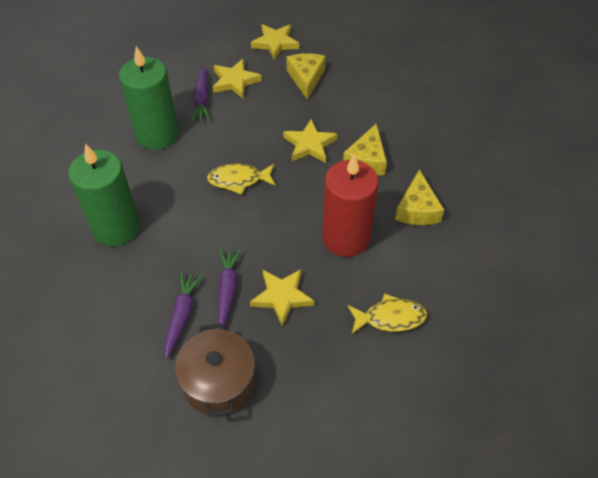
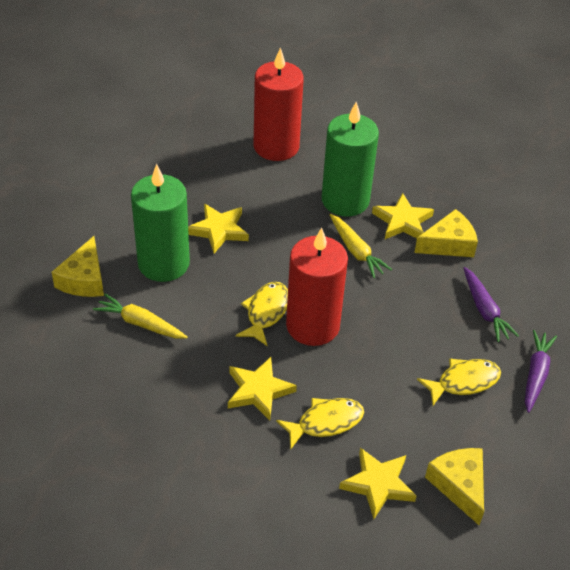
brown pot: 1 -> 0
purple carrot: 3 -> 2
red candle: 1 -> 2
yellow carrot: 0 -> 2
yellow fish: 2 -> 3

